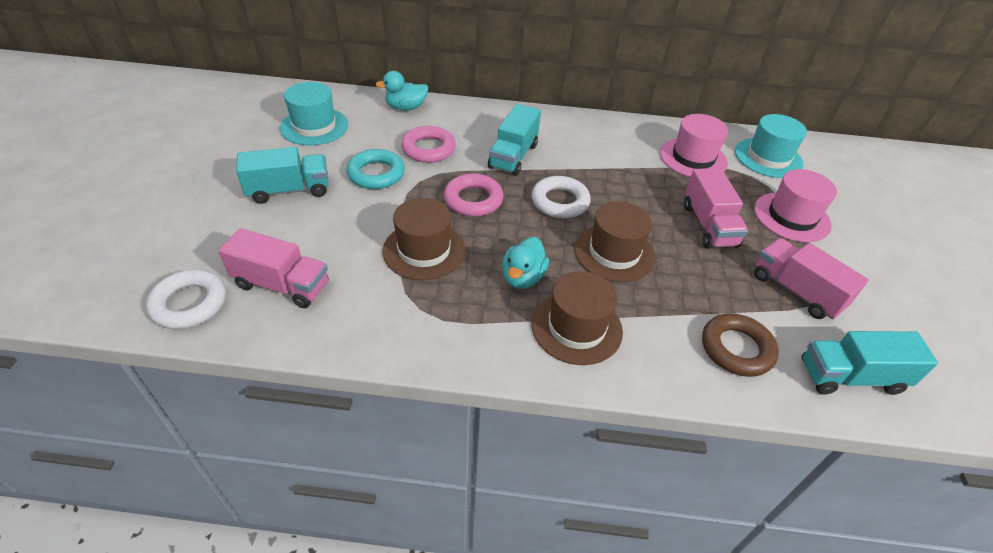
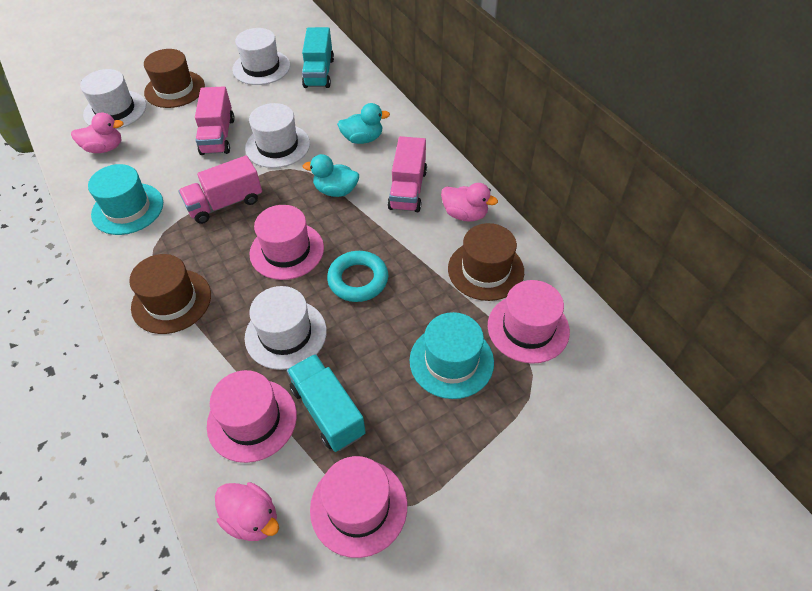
brown ring: 1 -> 0
pink duck: 0 -> 3
pink hat: 2 -> 4
pink ring: 2 -> 0
turquoise truck: 3 -> 2
white hat: 0 -> 4
white ring: 2 -> 0

